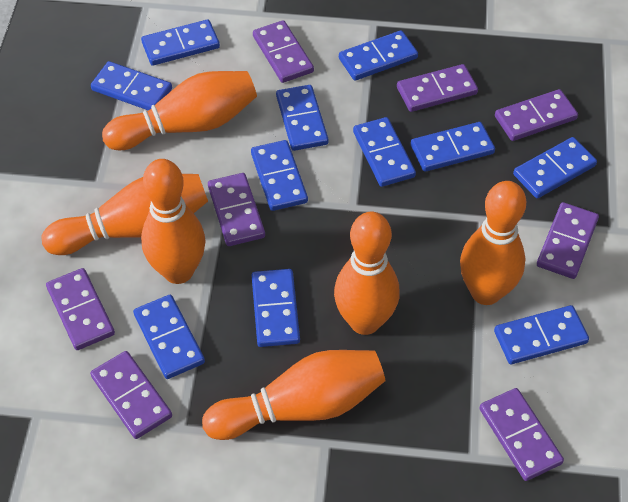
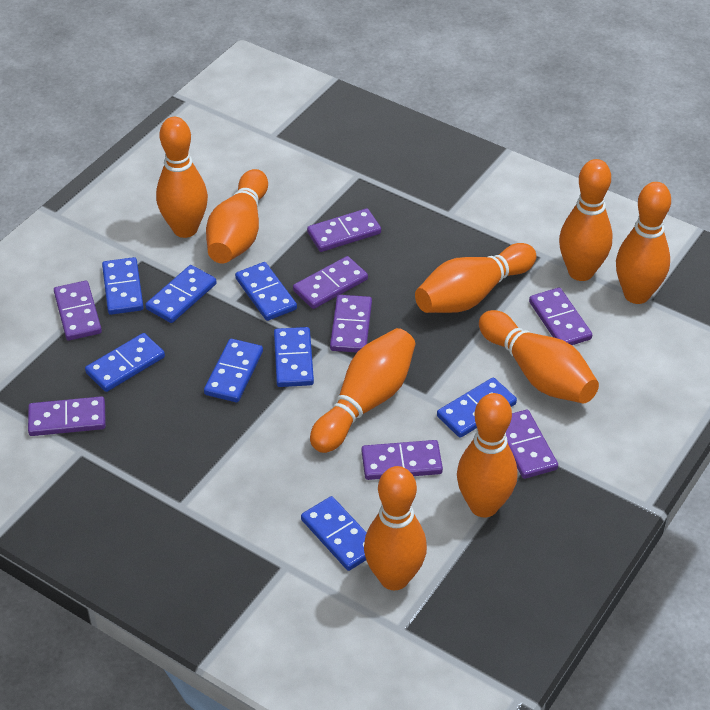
blue domino: 11 -> 8
orange bowling pin: 6 -> 9

